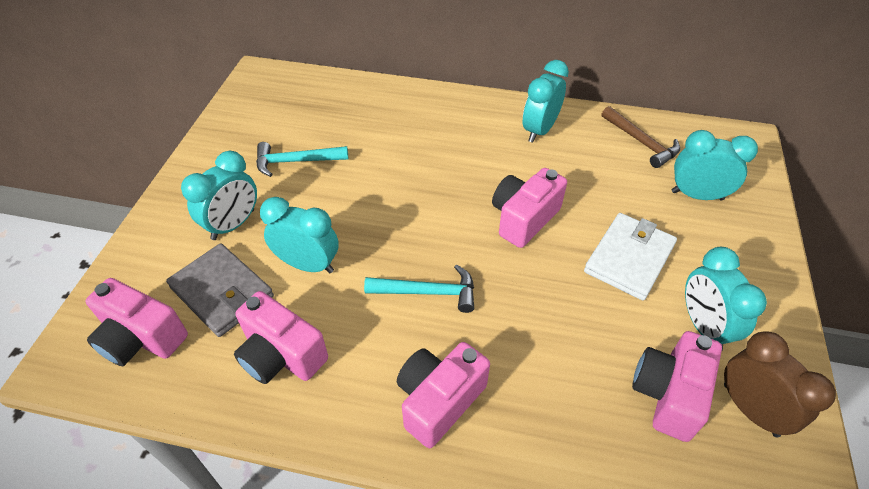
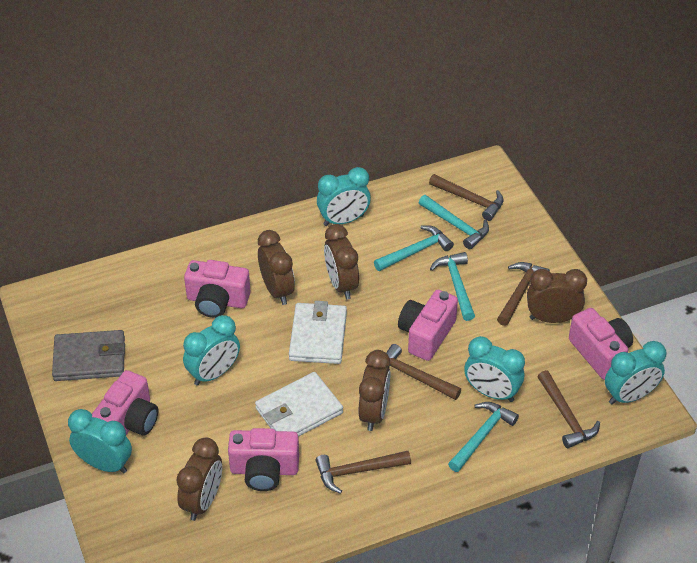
brown clock: 1 -> 5
brown hammer: 1 -> 5
turquoise hammer: 2 -> 4
white wallet: 1 -> 2

